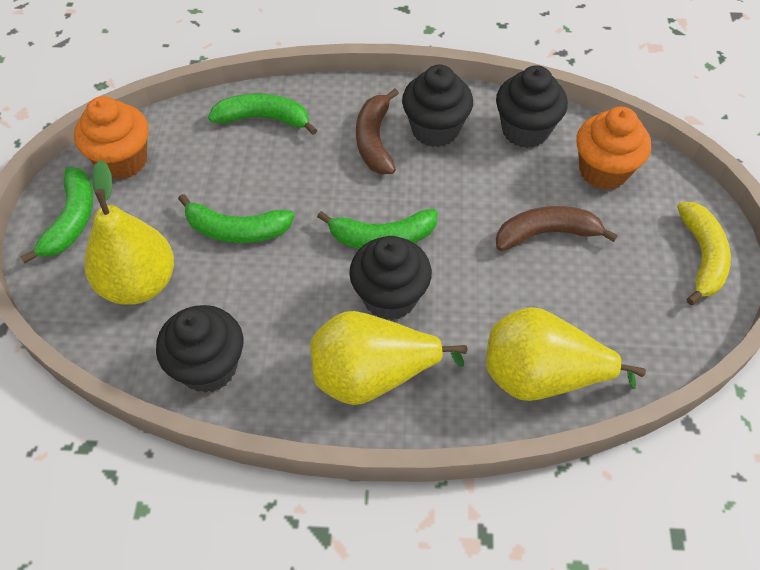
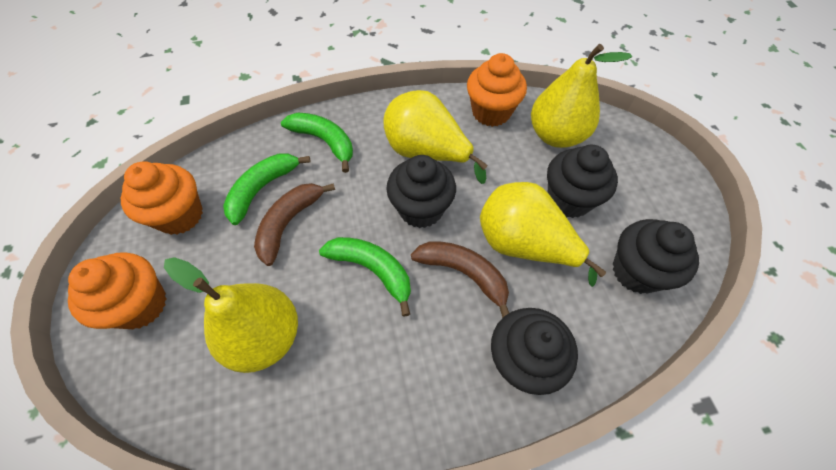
green banana: 4 -> 3
orange cupcake: 2 -> 3
yellow banana: 1 -> 0
yellow pear: 3 -> 4

